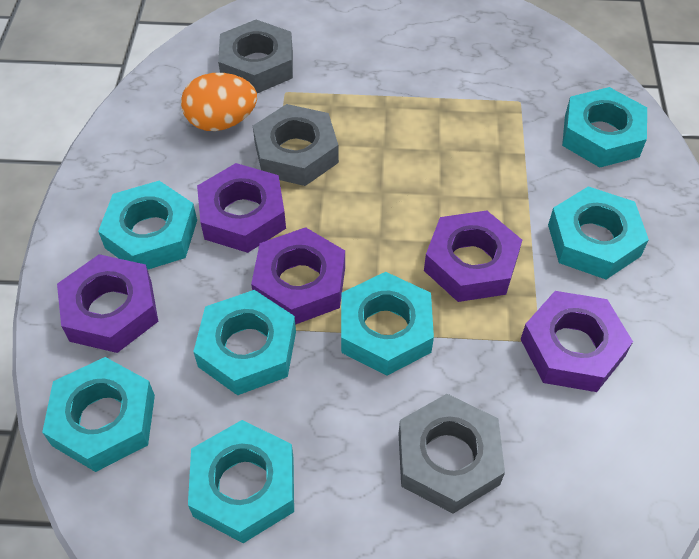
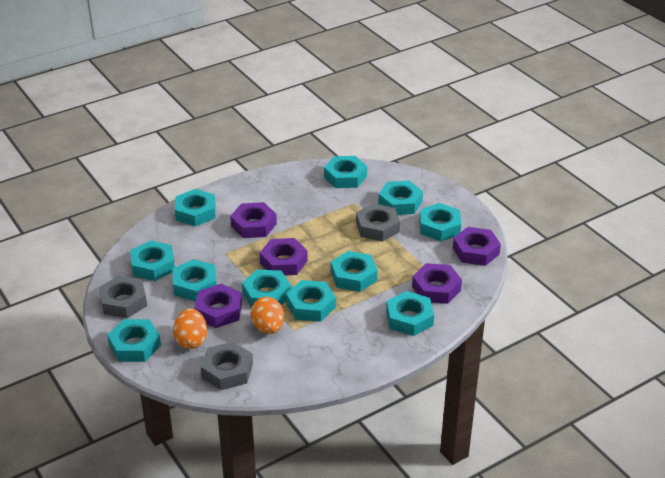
orange egg: 1 -> 2
turquoise nut: 7 -> 11

